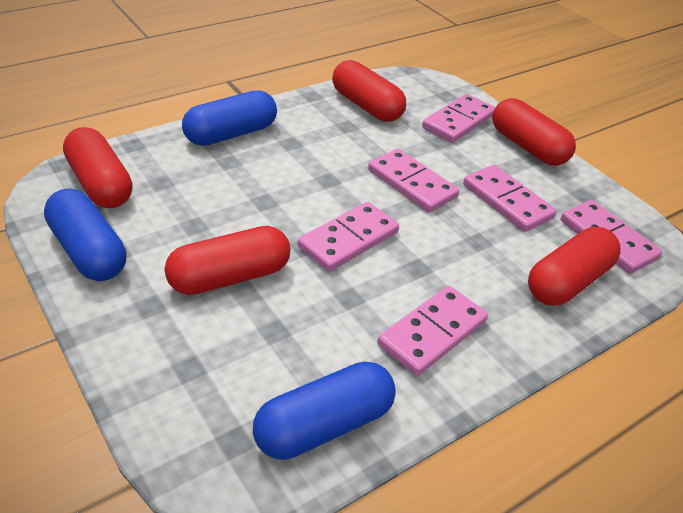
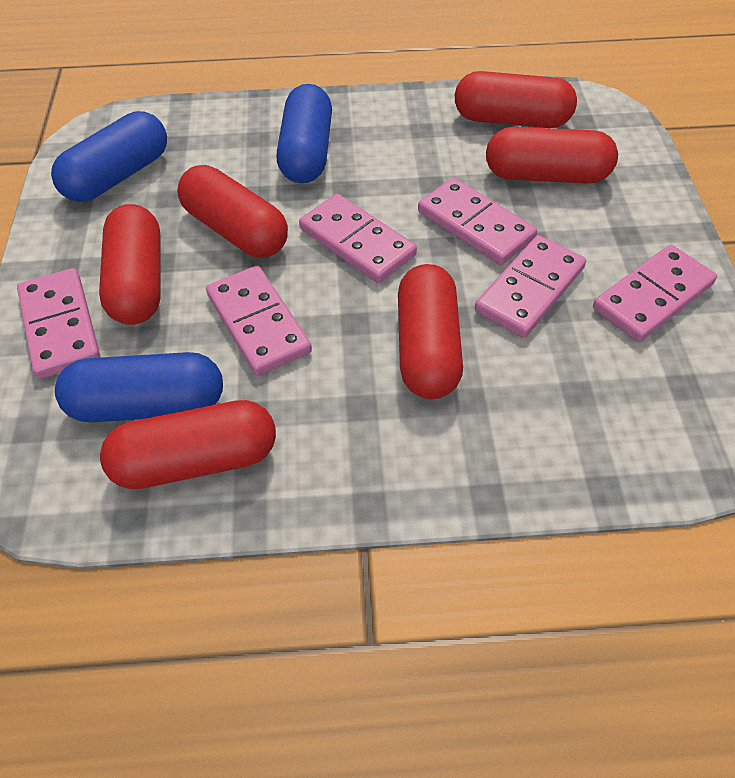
red capsule: 5 -> 6

